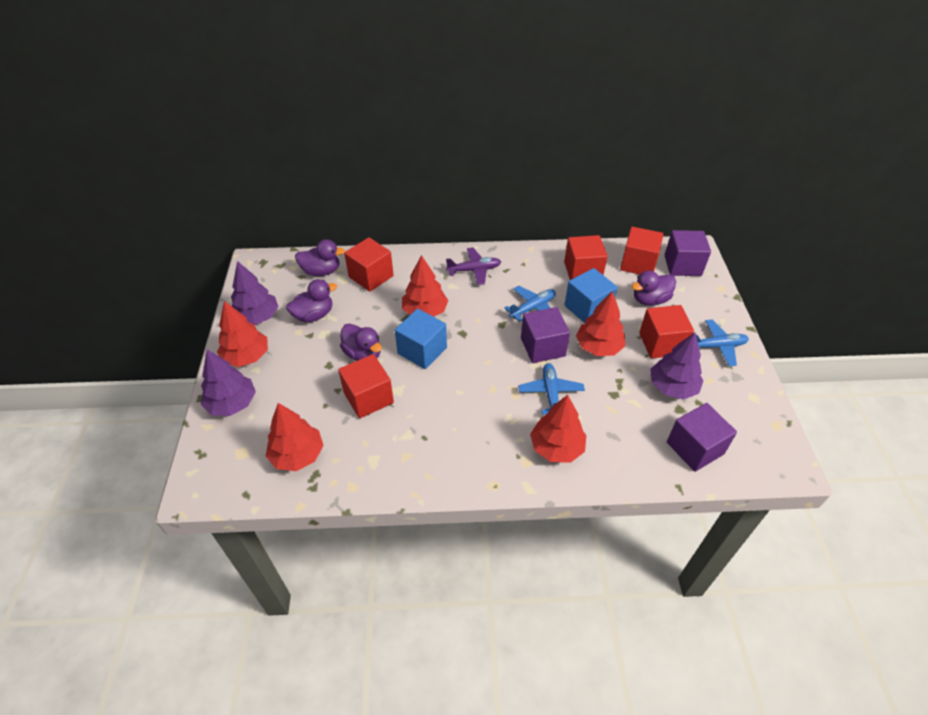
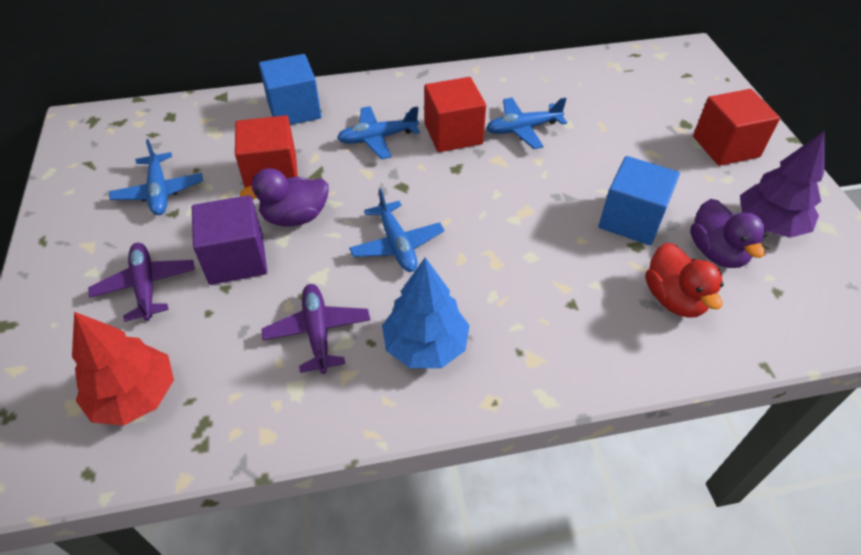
blue plane: 3 -> 4
blue tree: 0 -> 1
purple cube: 3 -> 1
purple duck: 4 -> 2
purple plane: 1 -> 2
purple tree: 3 -> 1
red cube: 5 -> 3
red duck: 0 -> 1
red tree: 5 -> 1

